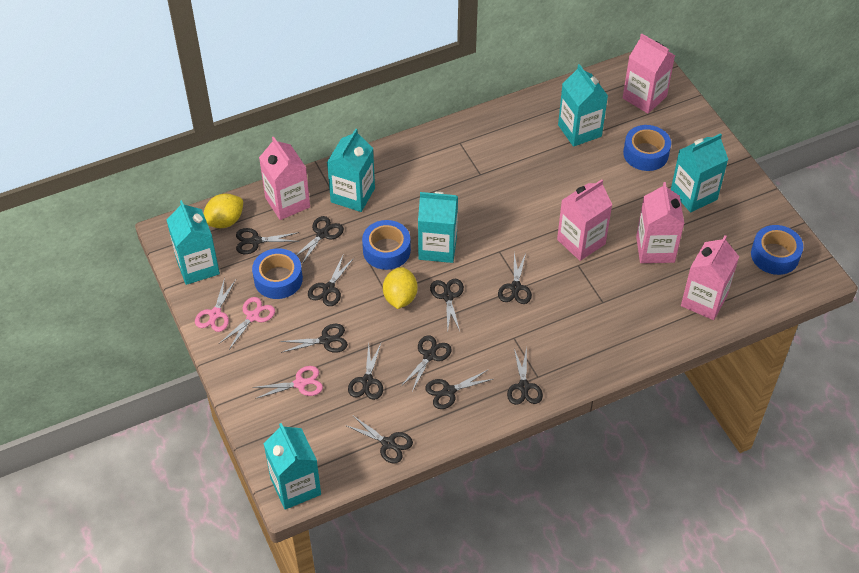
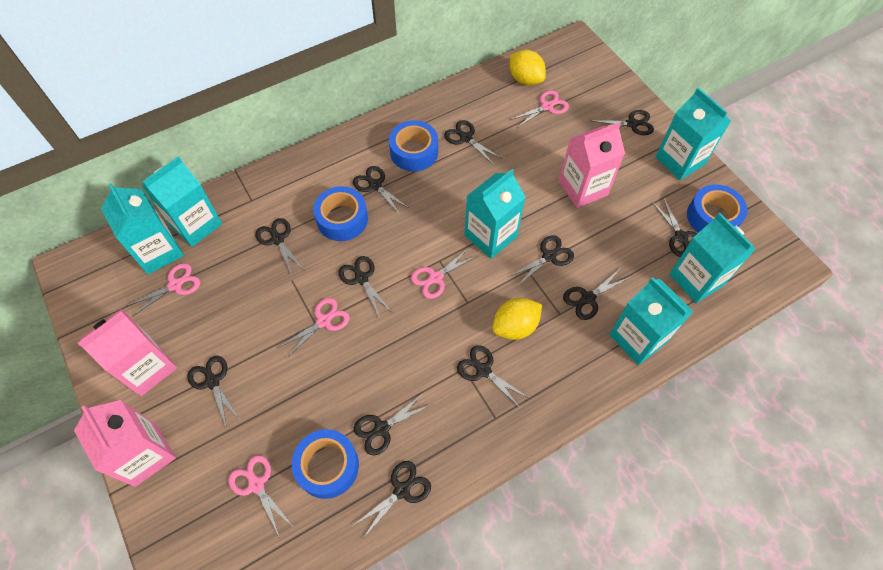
black scissors: 11 -> 12
pink carton: 5 -> 3
pink scissors: 3 -> 5

